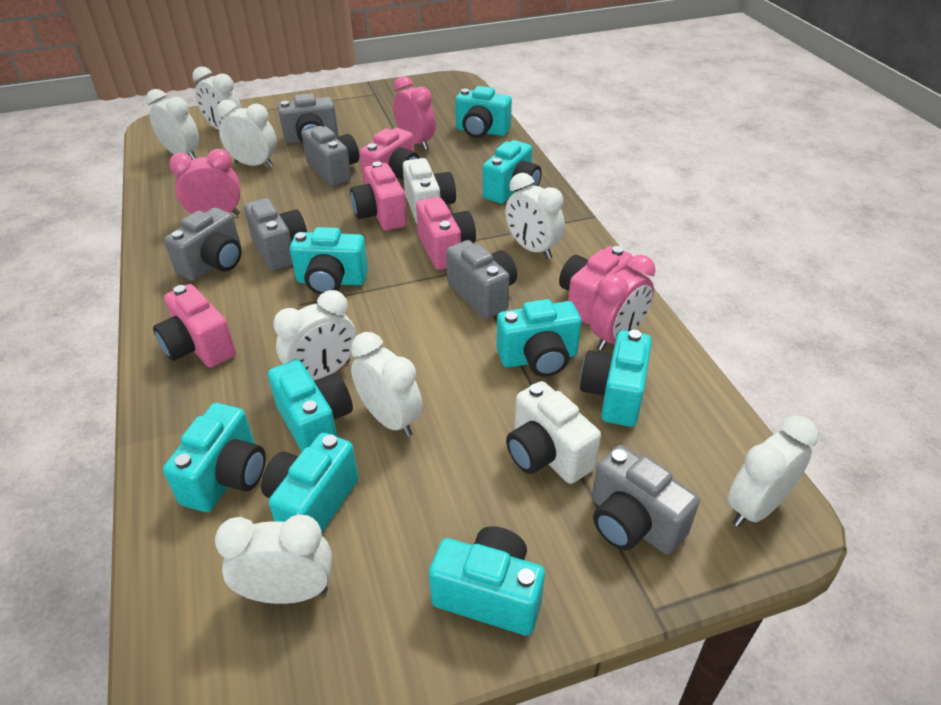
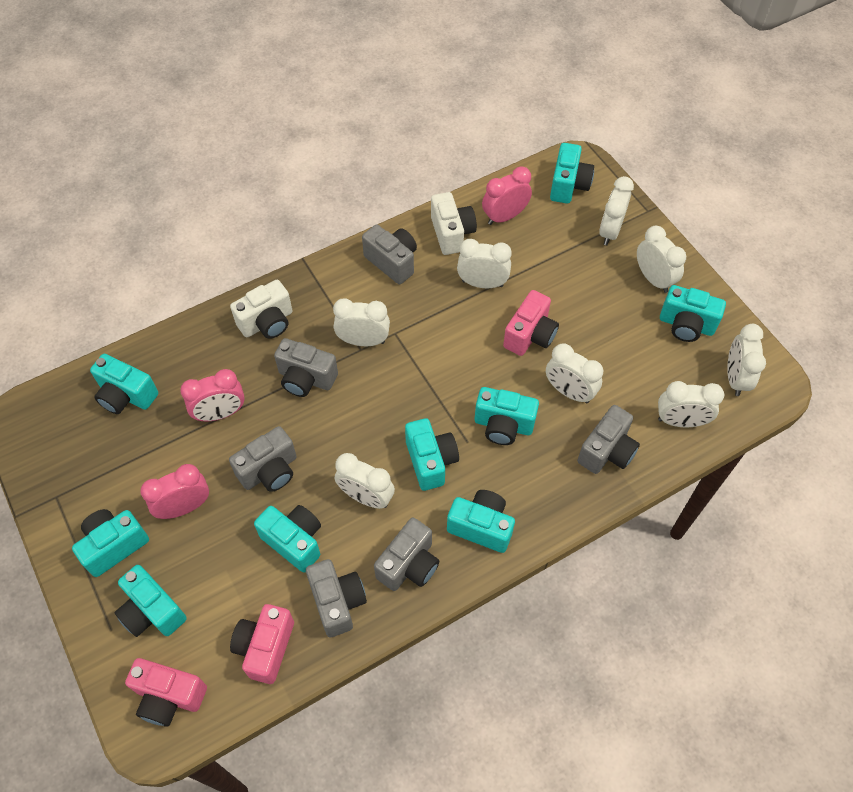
pink camera: 5 -> 3

